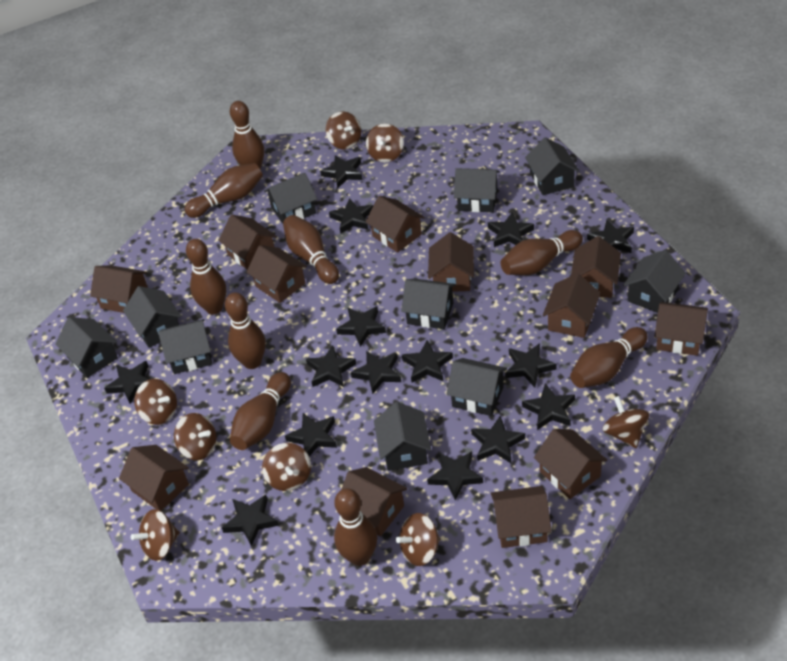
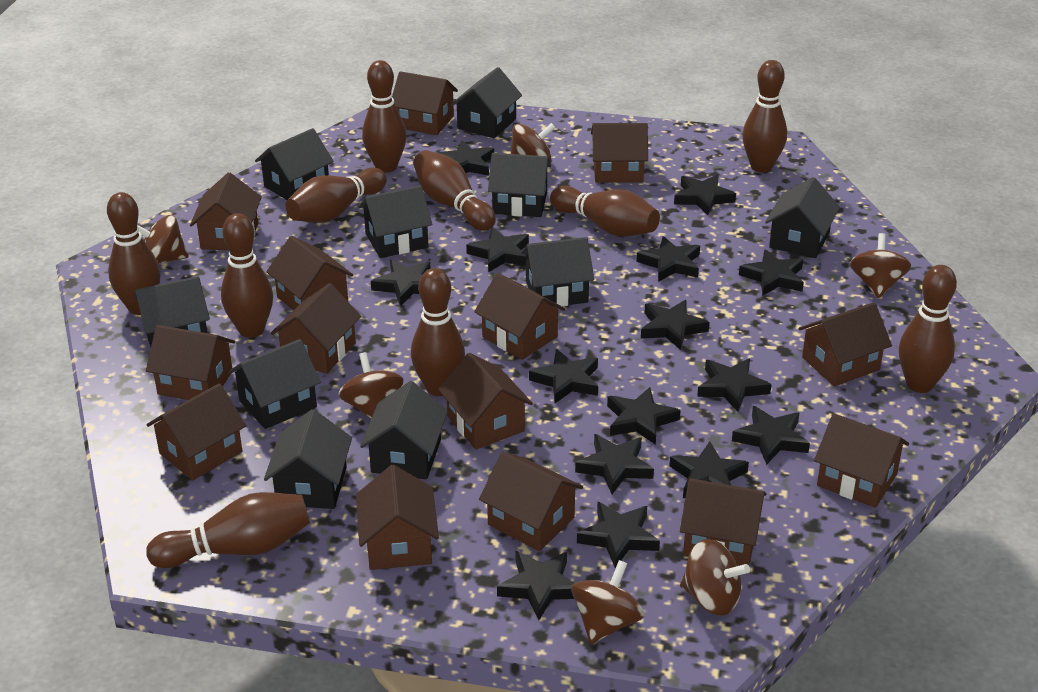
brown bowling pin: 9 -> 10
brown house: 12 -> 14
brown spinning top: 8 -> 6

